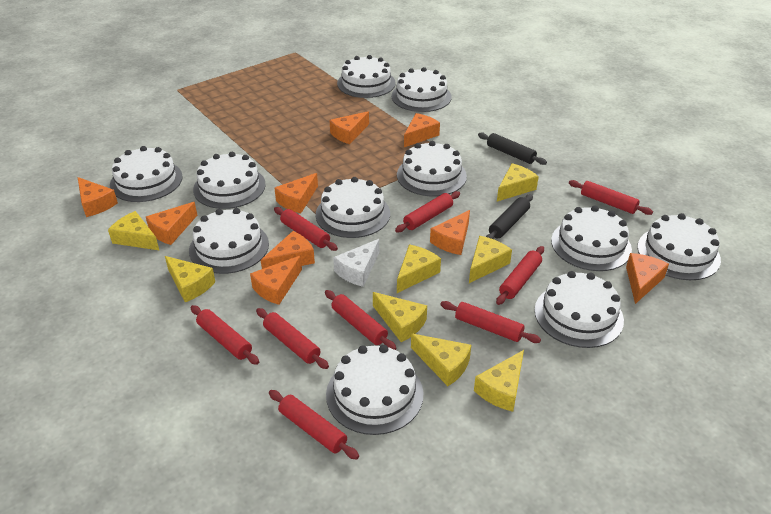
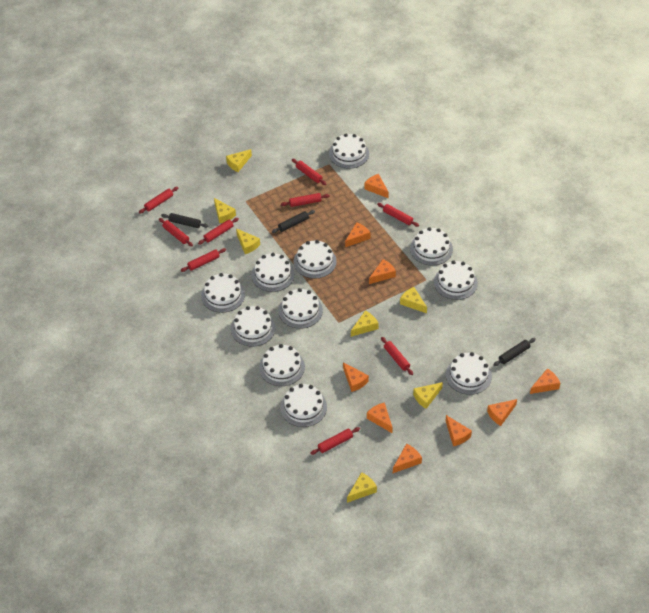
black rolling pin: 2 -> 3
white cheese: 1 -> 0
yellow cheese: 8 -> 7

